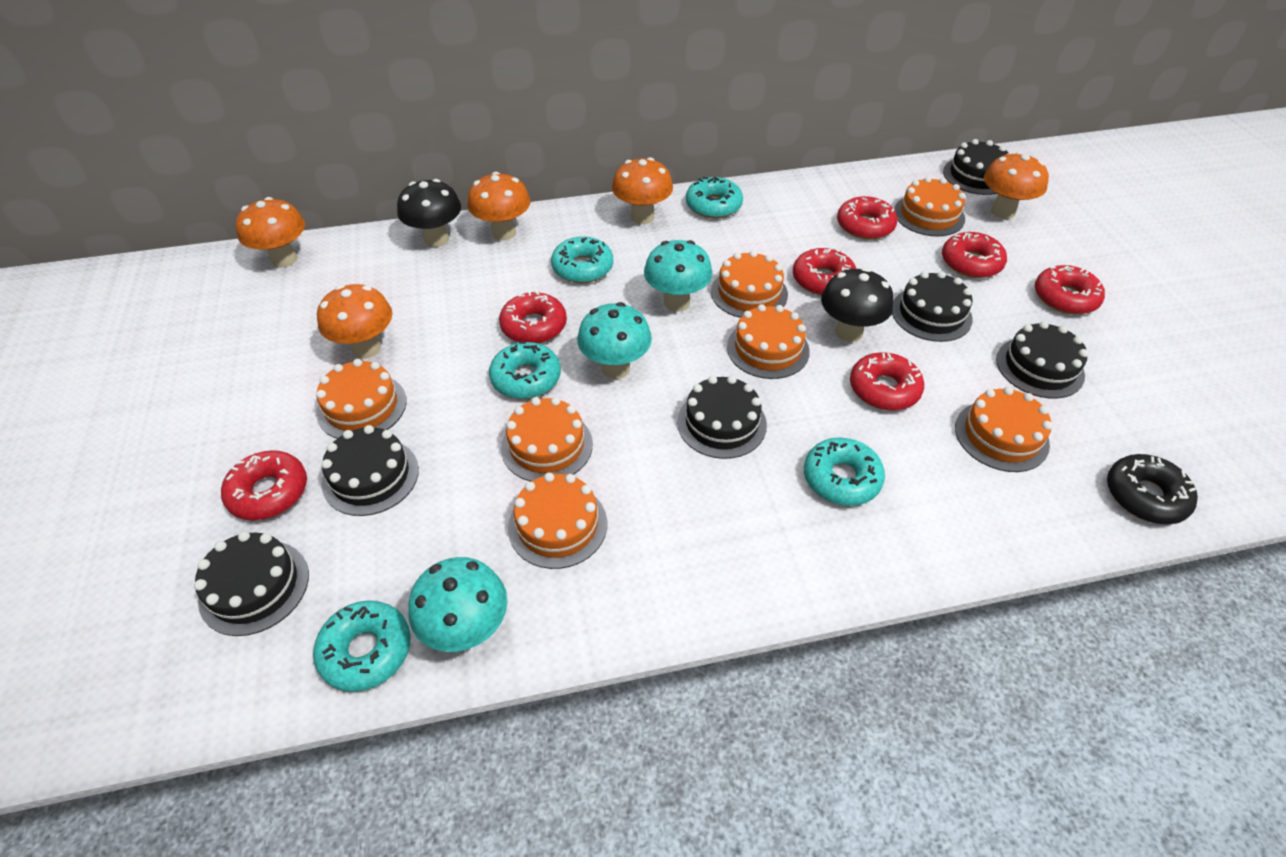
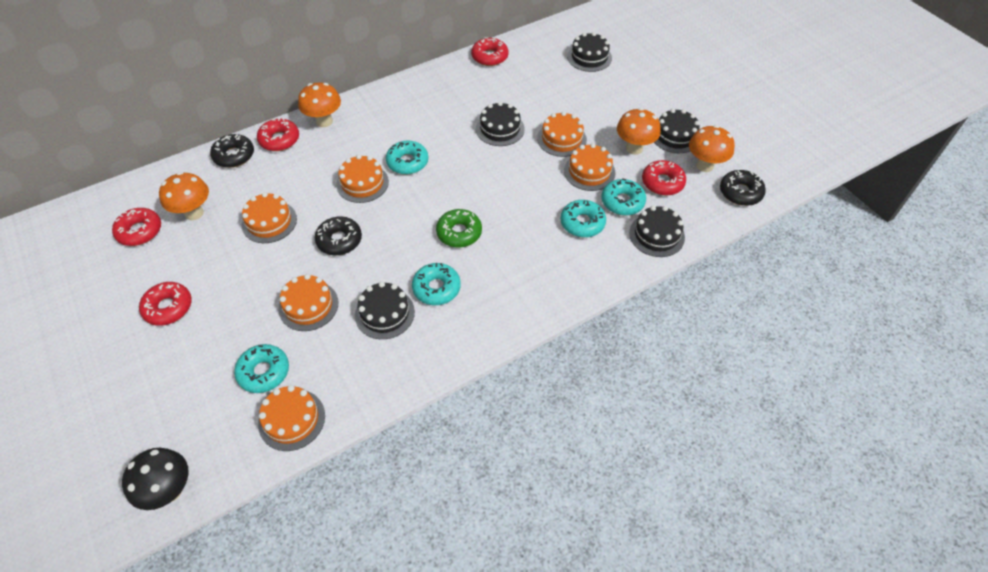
black cake: 6 -> 5
black donut: 1 -> 3
black mushroom: 2 -> 1
green donut: 0 -> 1
orange cake: 7 -> 6
orange mushroom: 5 -> 4
red donut: 7 -> 5
turquoise mushroom: 3 -> 0

